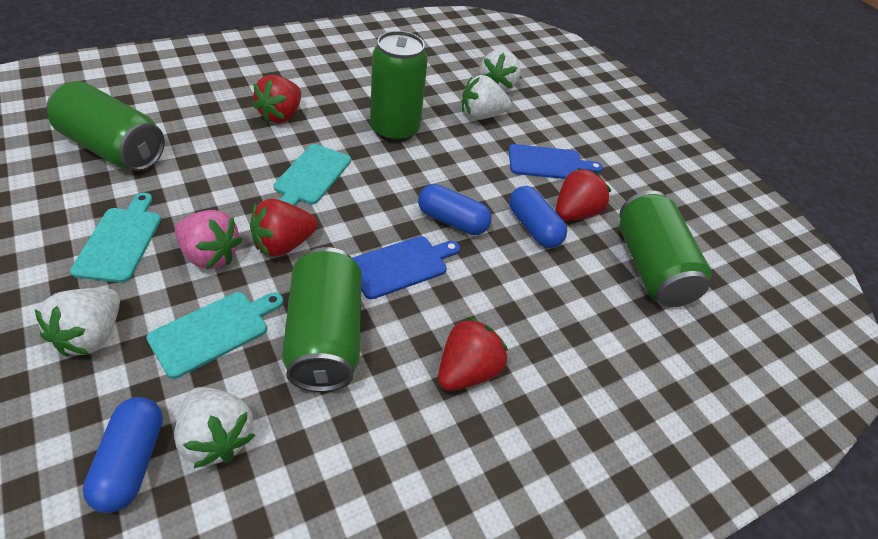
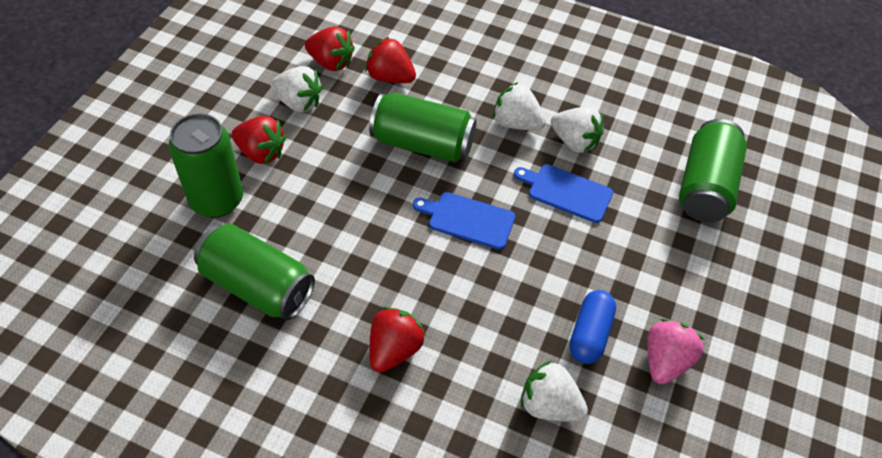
blue capsule: 3 -> 1
turquoise cutting board: 3 -> 0

